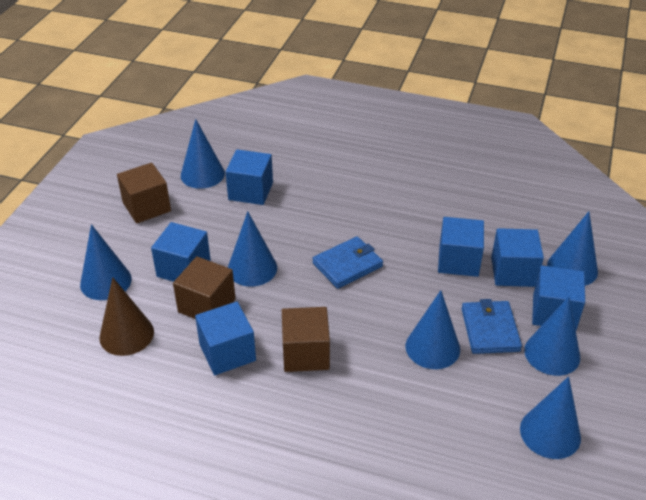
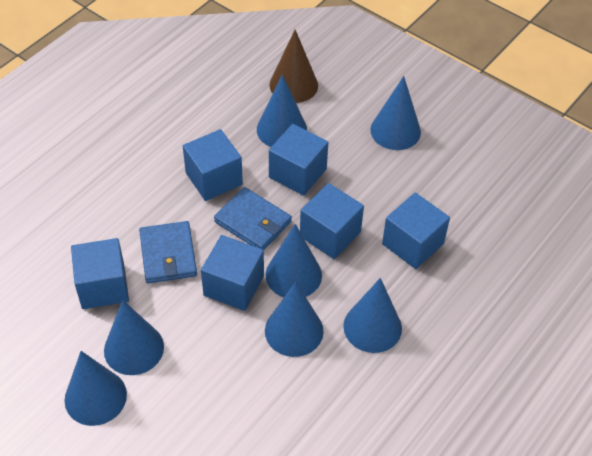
brown cube: 3 -> 0

